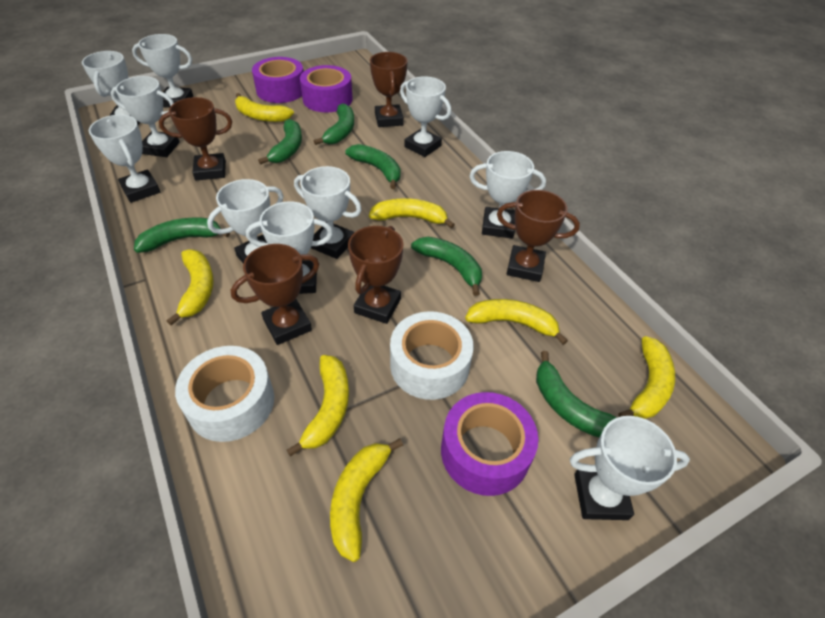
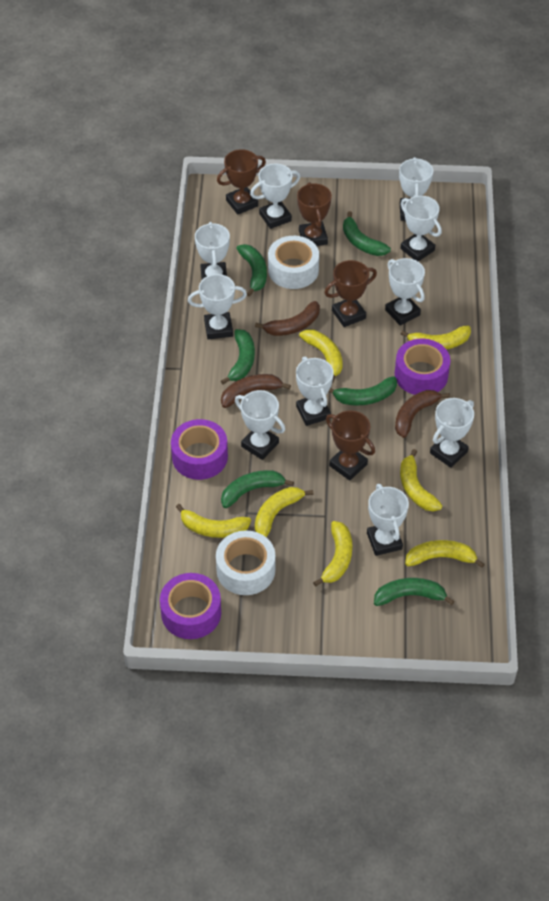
brown banana: 0 -> 3
brown trophy: 5 -> 4

